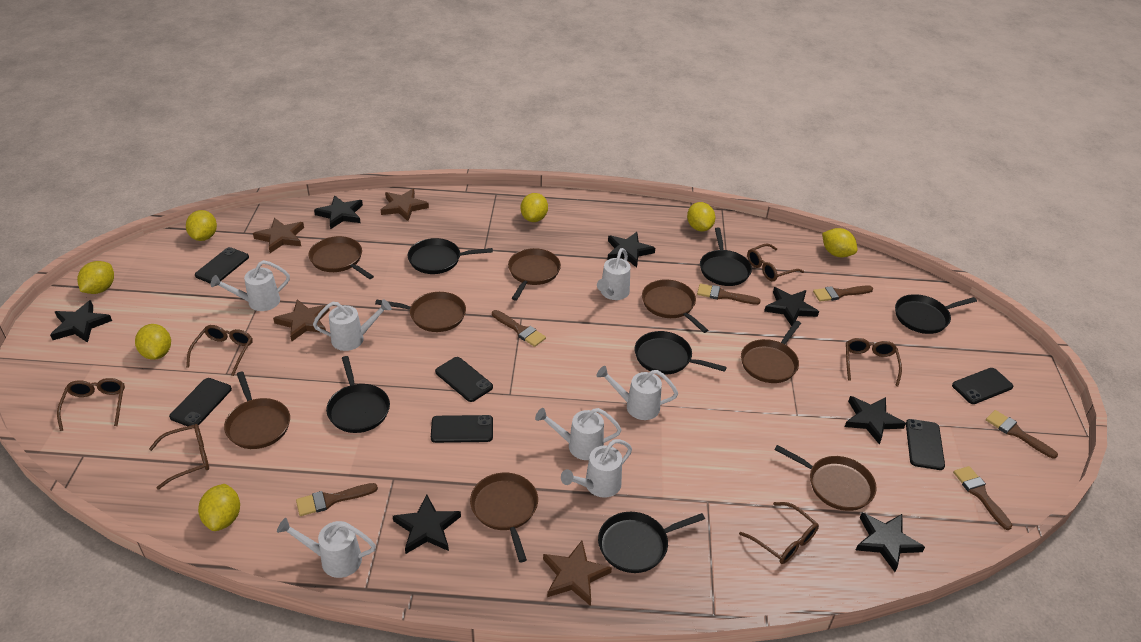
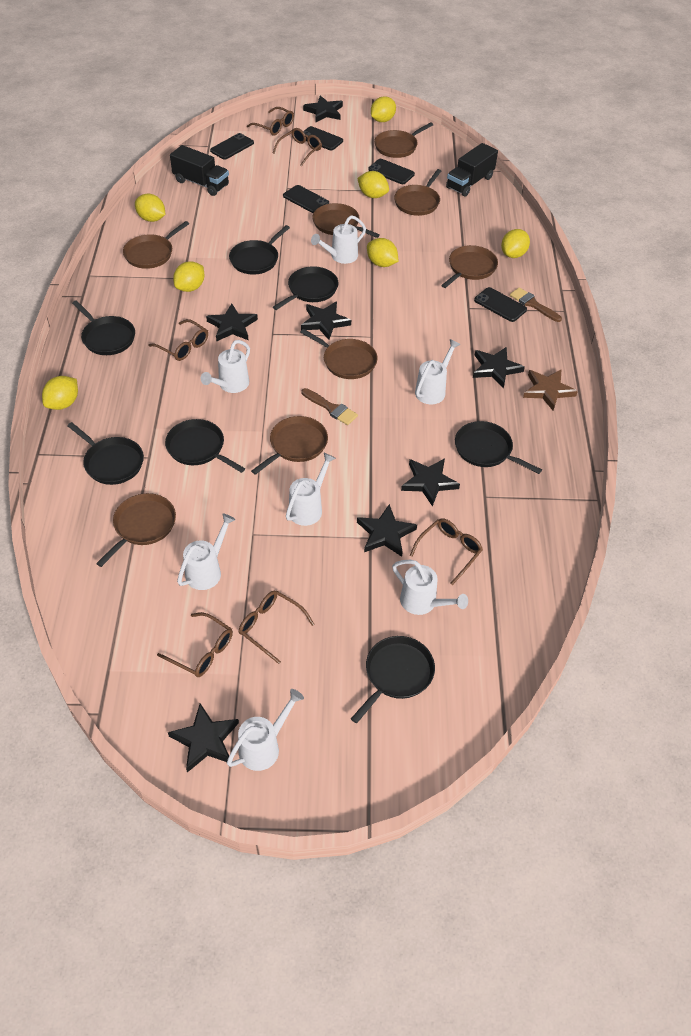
black pan: 6 -> 7
black phone: 6 -> 5
black truck: 0 -> 2
brown brush: 6 -> 2
brown star: 4 -> 1

